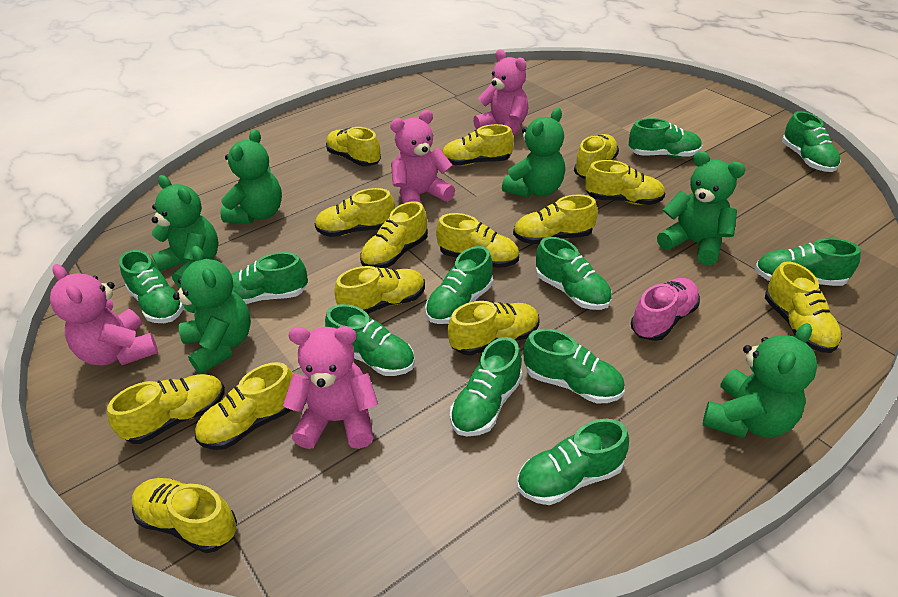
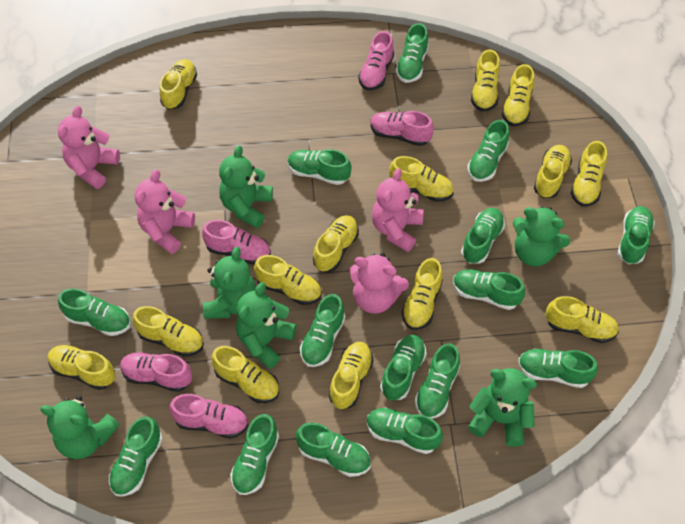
green shoe: 11 -> 15
pink shoe: 1 -> 5

